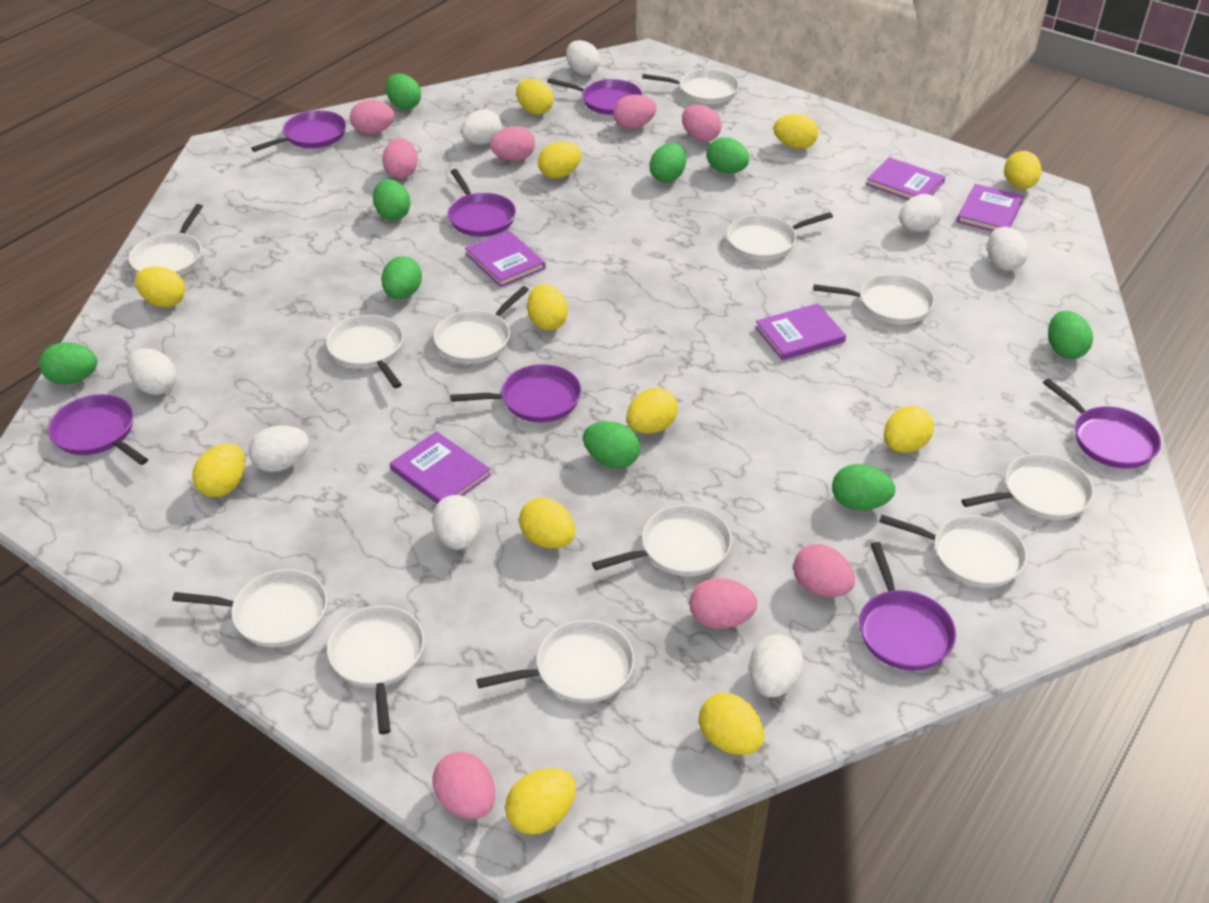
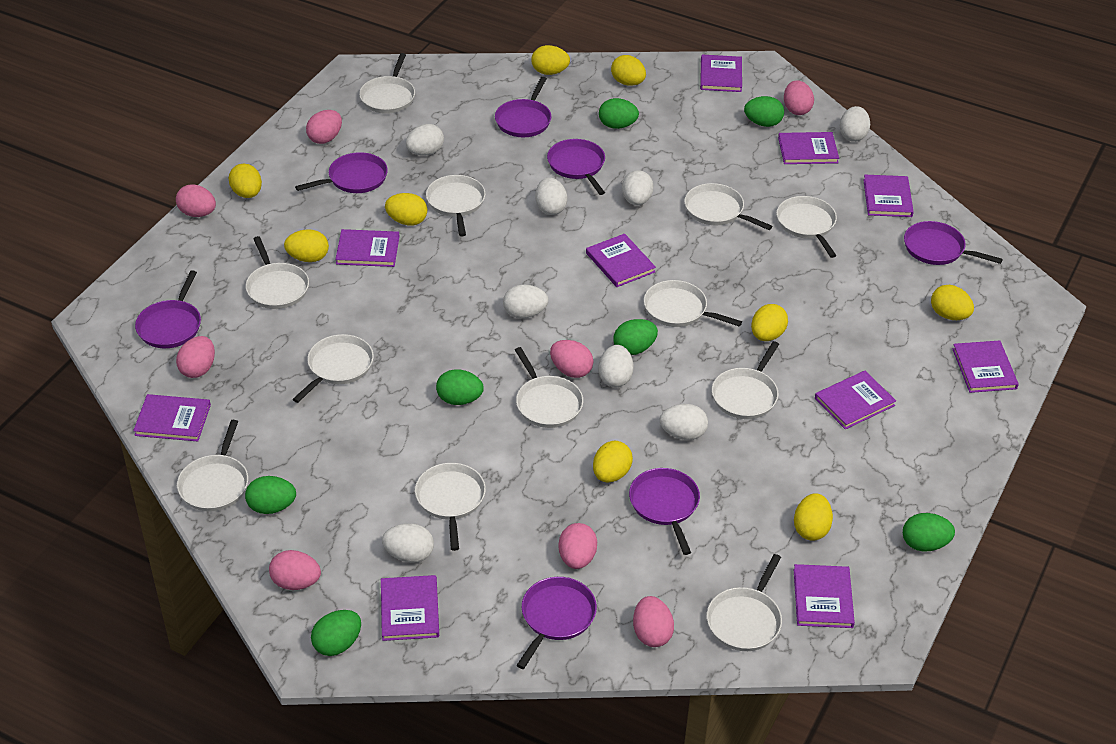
green egg: 9 -> 7
purple book: 5 -> 10
yellow egg: 12 -> 9

